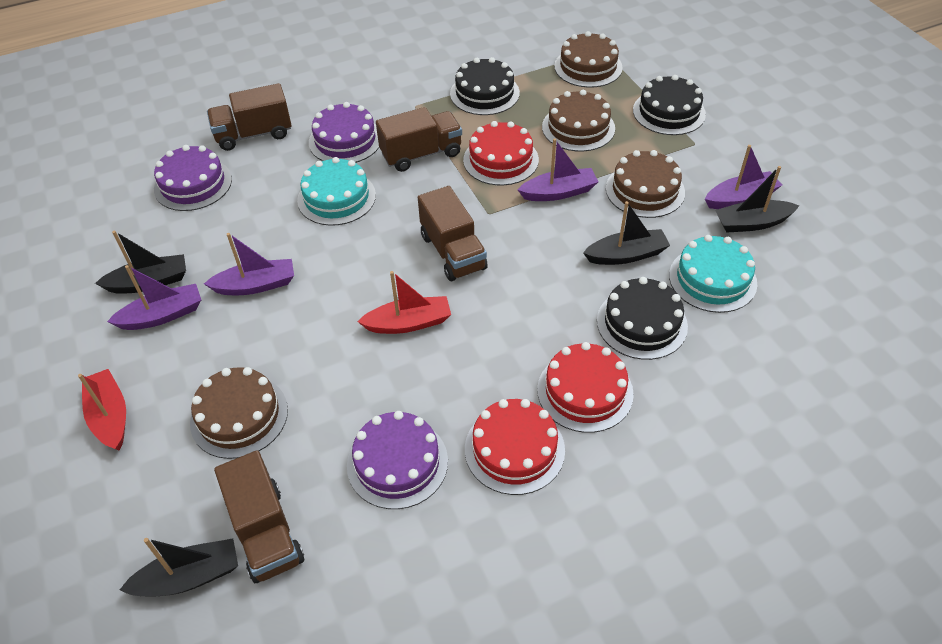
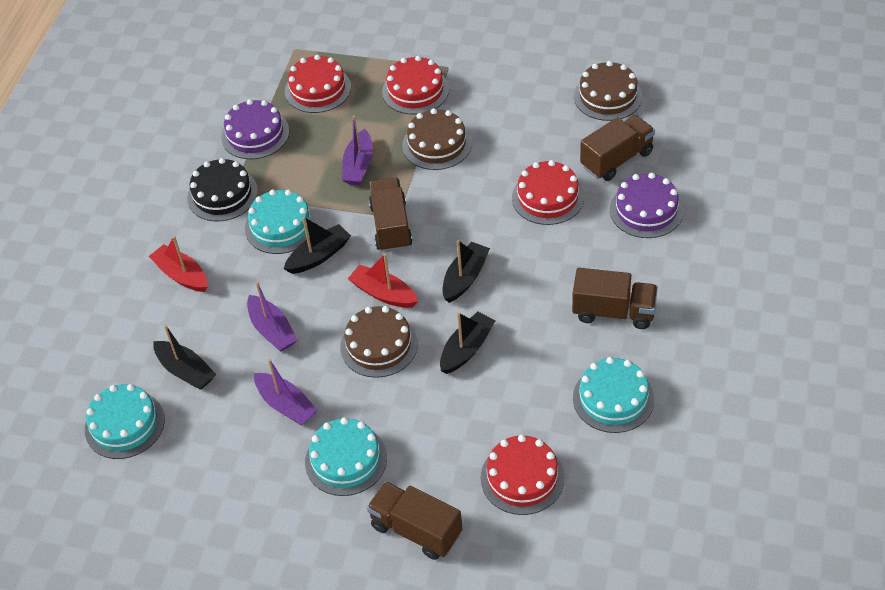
black cake: 3 -> 1
brown cake: 4 -> 3
purple boat: 4 -> 3
purple cake: 3 -> 2
red cake: 3 -> 4
turquoise cake: 2 -> 4

